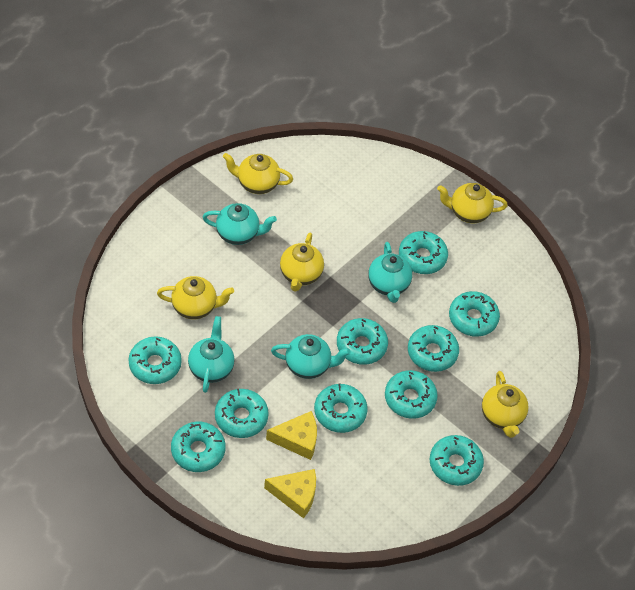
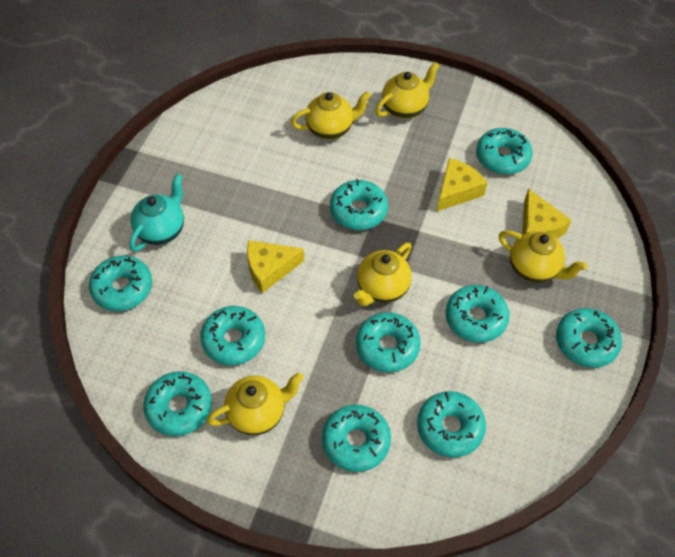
turquoise teapot: 4 -> 1
yellow cheese: 2 -> 3

